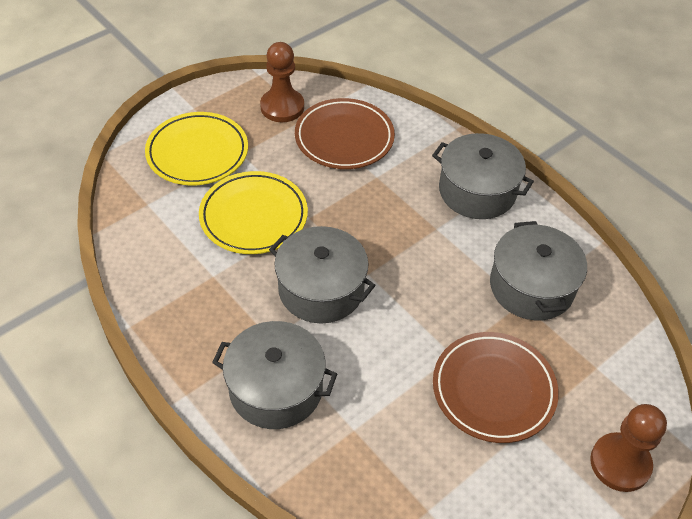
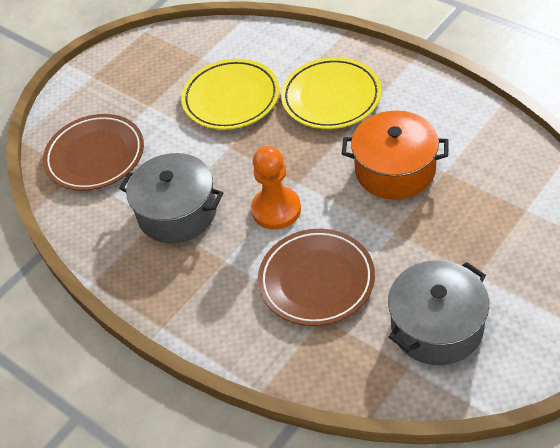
brown pawn: 2 -> 0
grey pot: 4 -> 2
orange pawn: 0 -> 1
orange pot: 0 -> 1

